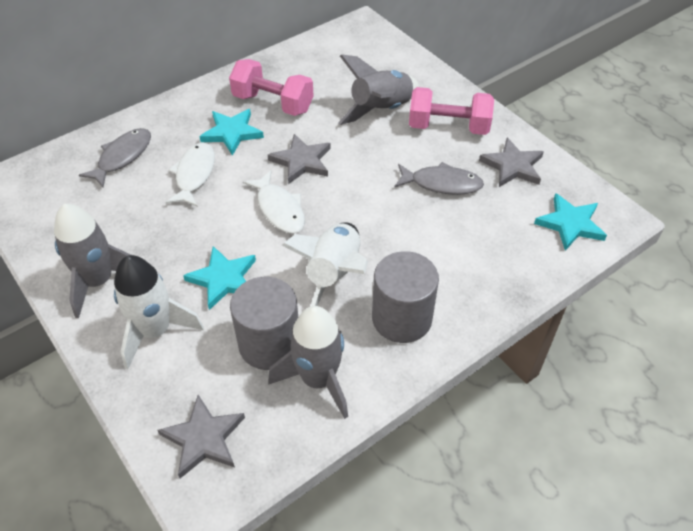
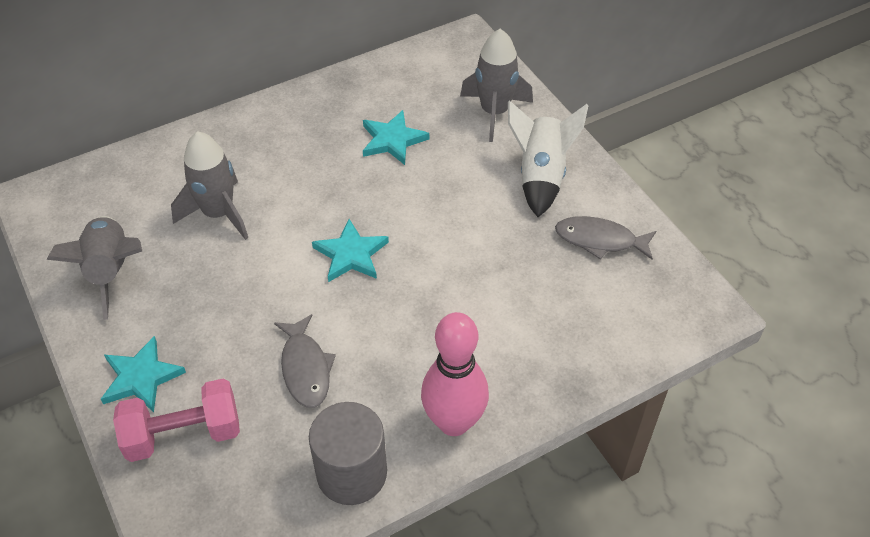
grey cylinder: 2 -> 1
grey star: 3 -> 0
pink bowling pin: 0 -> 1
pink dumbbell: 2 -> 1
white fish: 2 -> 0
white rocket: 2 -> 1

